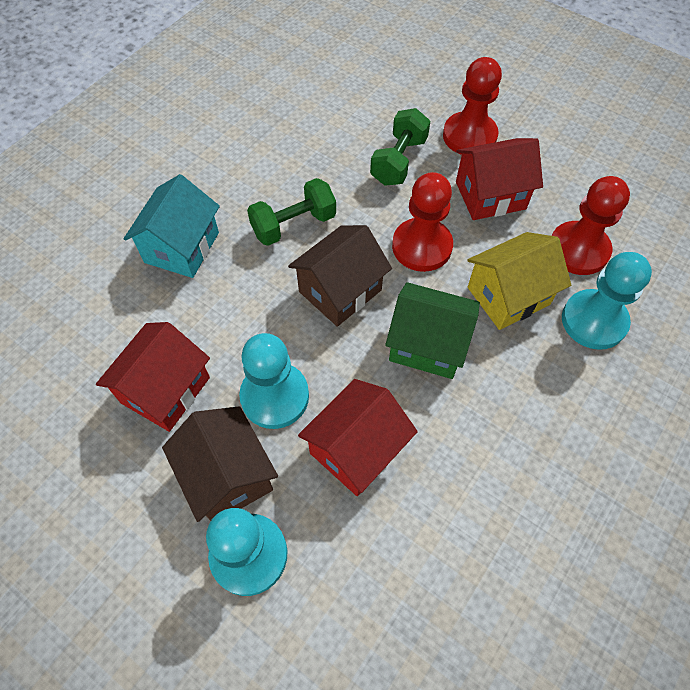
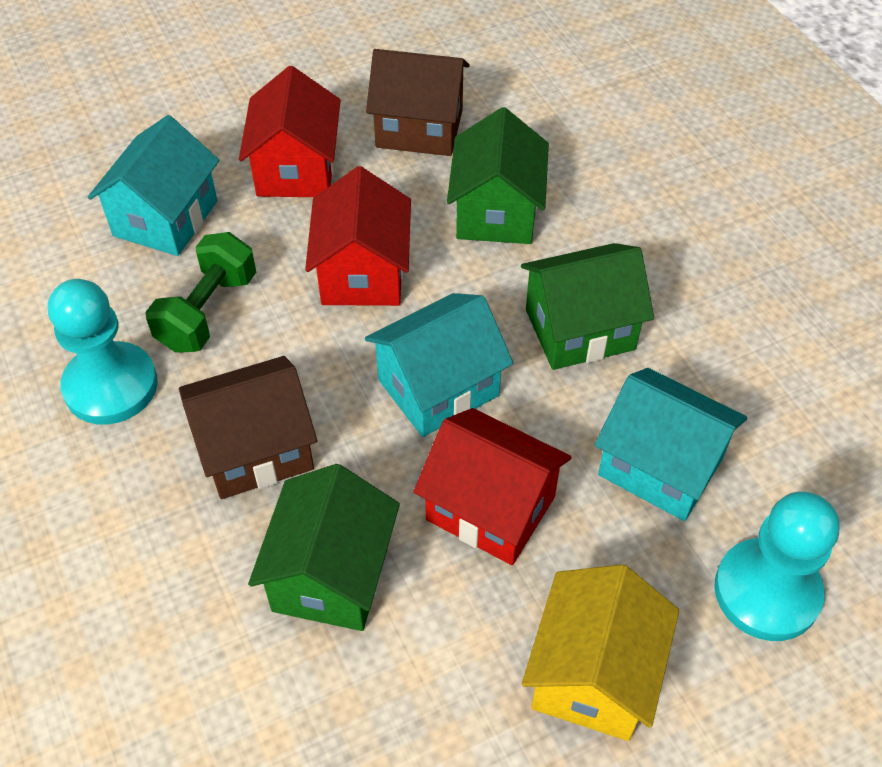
green dumbbell: 2 -> 1
green house: 1 -> 3
red pawn: 3 -> 0
turquoise house: 1 -> 3
turquoise pawn: 3 -> 2

